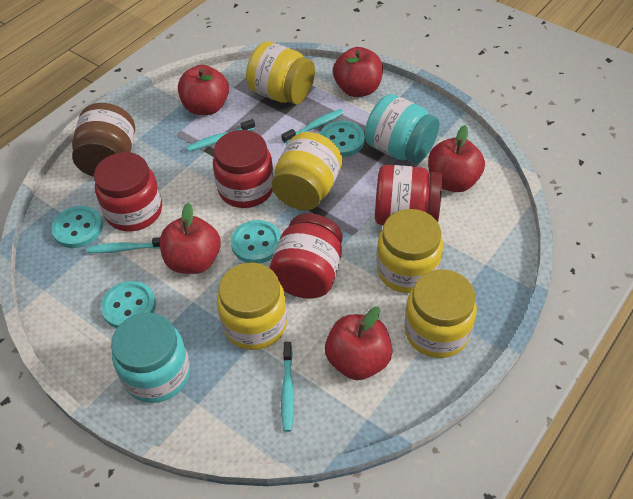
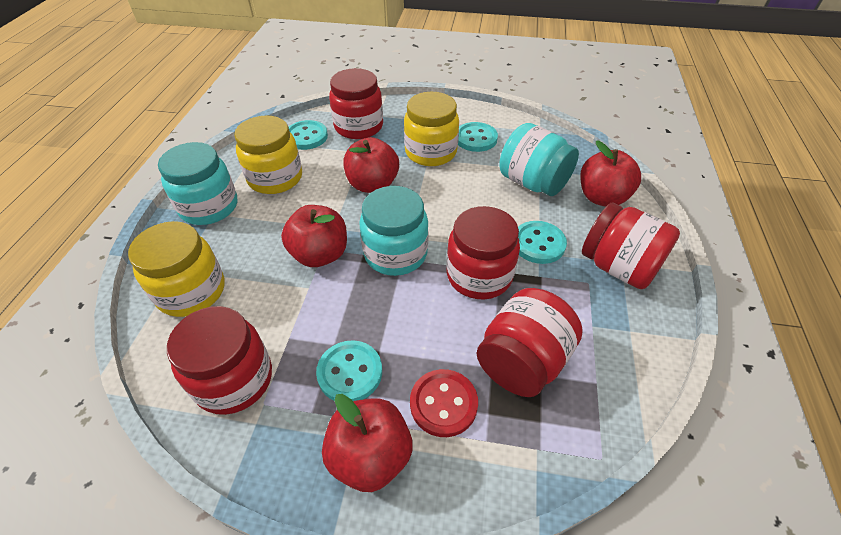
brown jar: 1 -> 0
red apple: 5 -> 4
red button: 0 -> 1
red jar: 4 -> 5
turquoise jar: 2 -> 3
turquoise toothbrush: 4 -> 0
yellow jar: 5 -> 3

